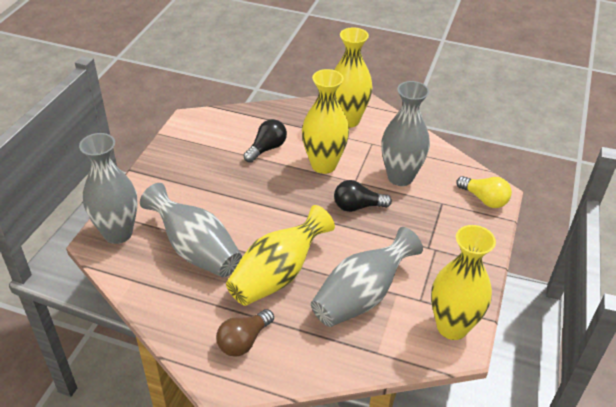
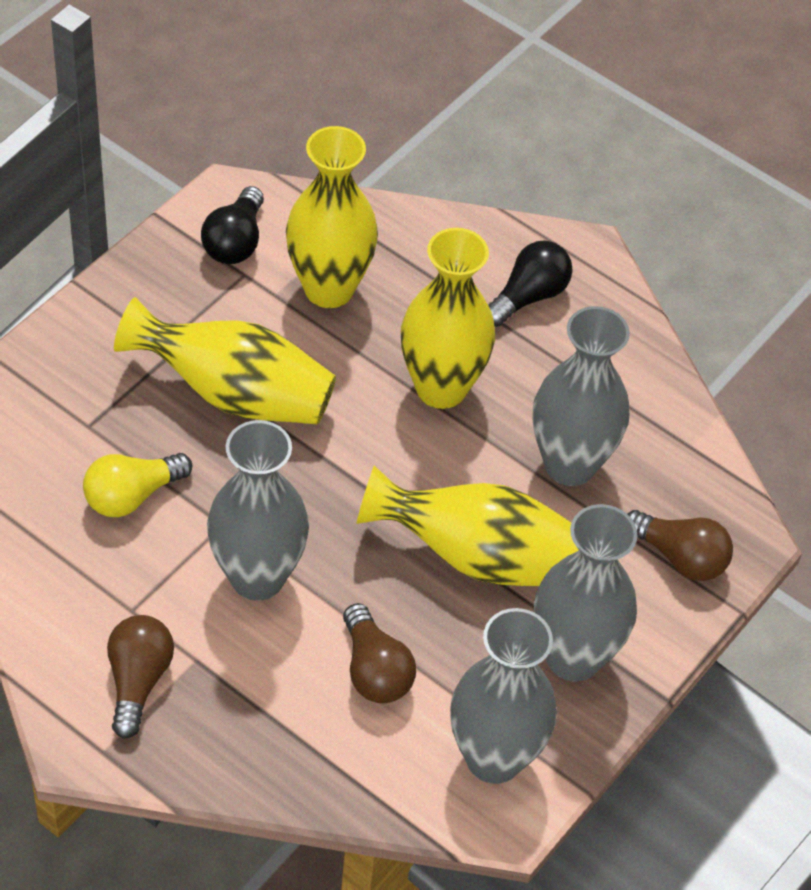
brown light bulb: 1 -> 3

